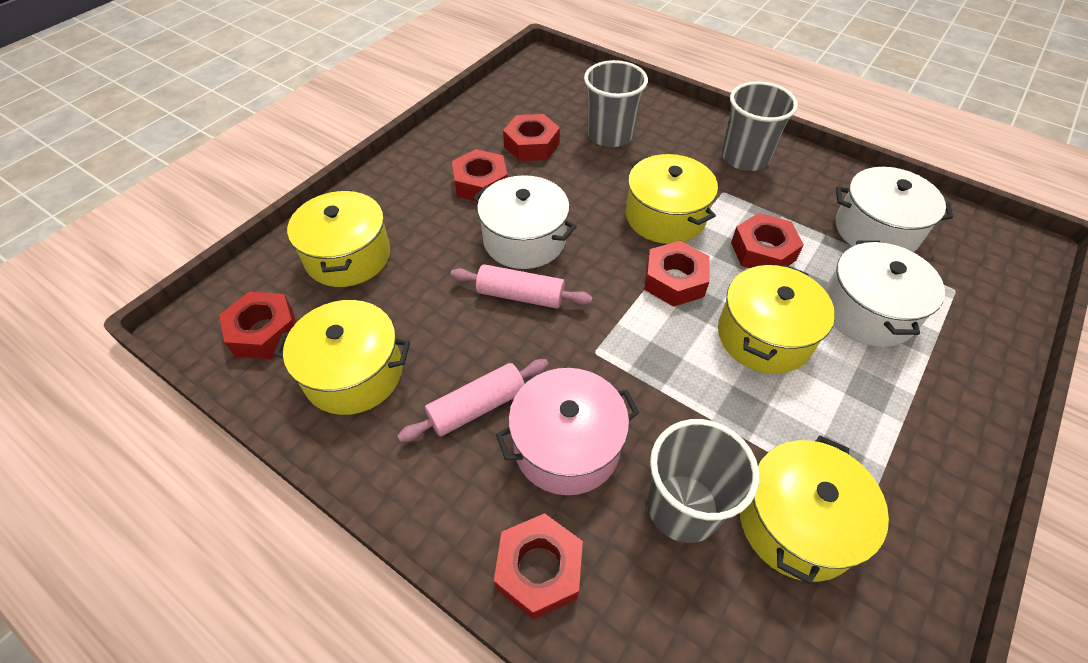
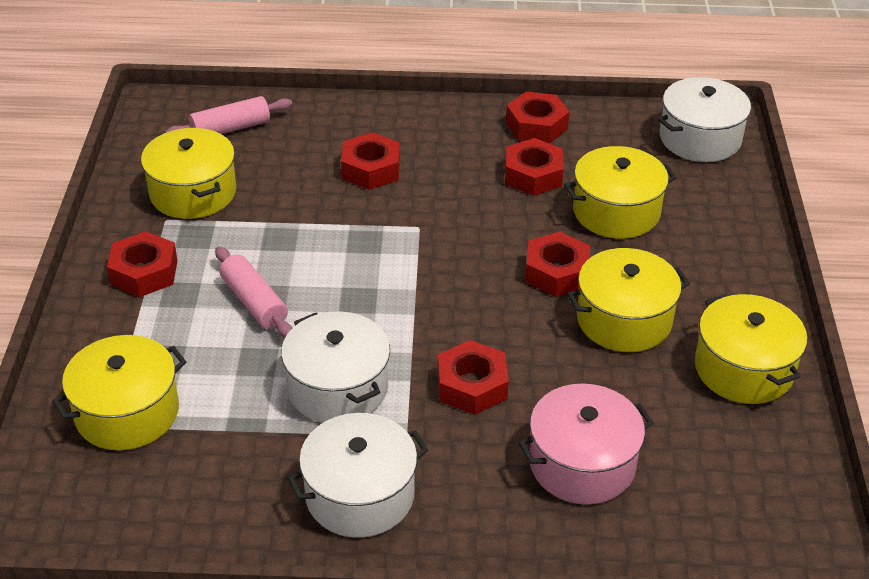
grey cup: 3 -> 0

